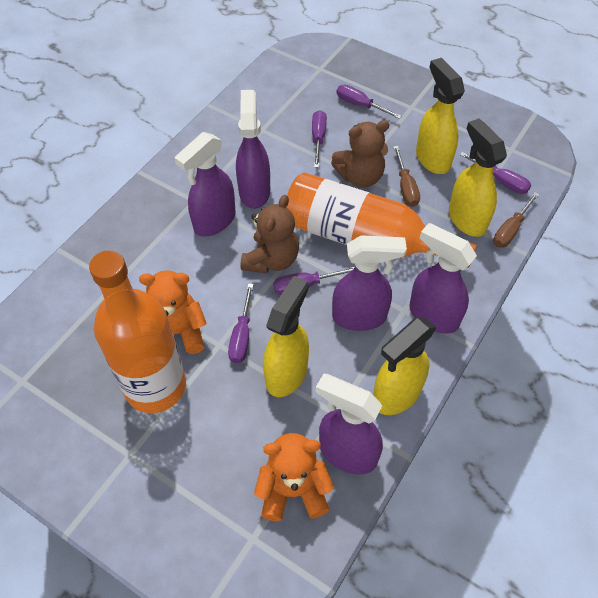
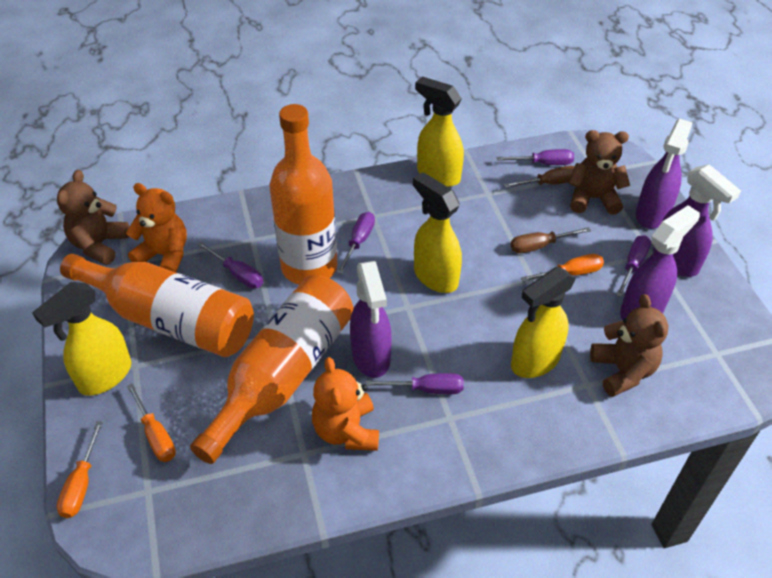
brown teddy bear: 2 -> 3
orange bottle: 2 -> 3
orange screwdriver: 0 -> 3
purple spray bottle: 5 -> 4

